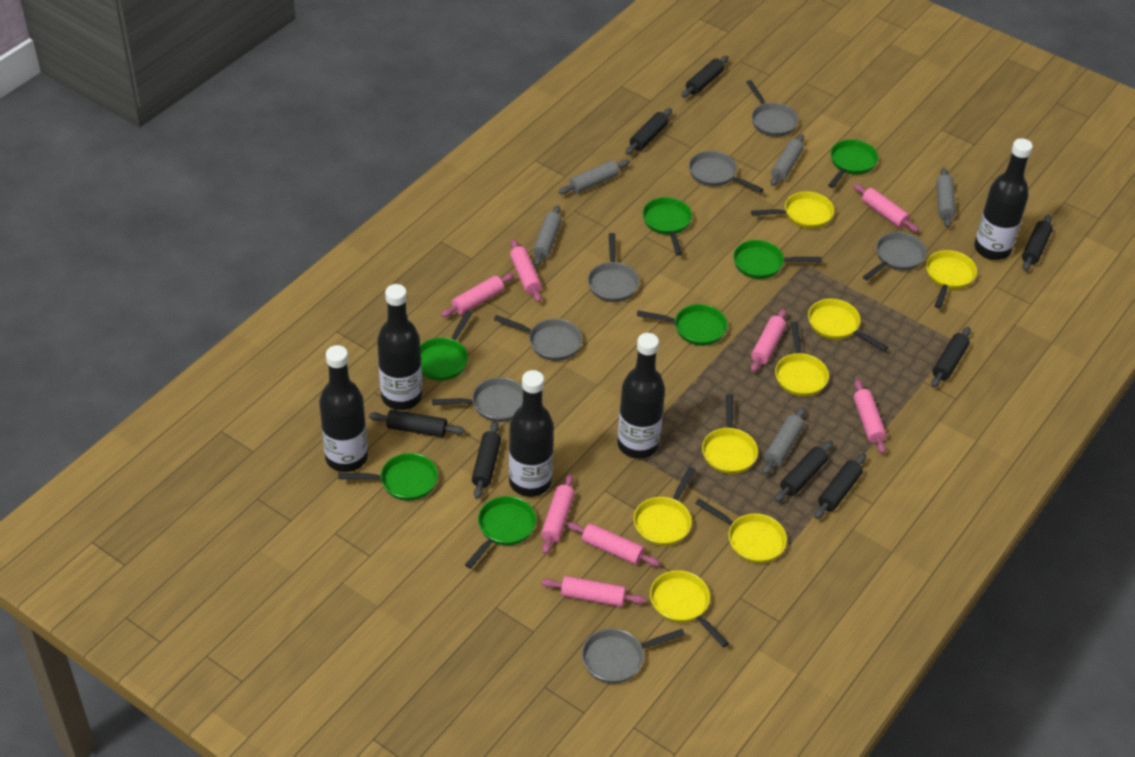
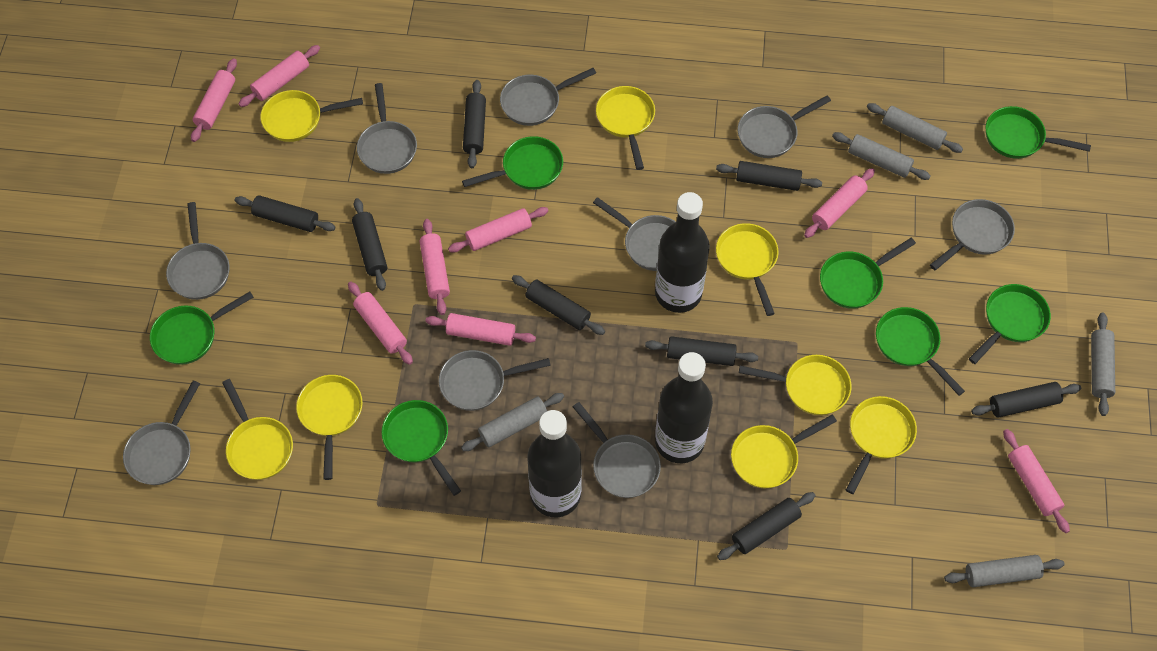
black bottle: 5 -> 3
grey pan: 7 -> 9

